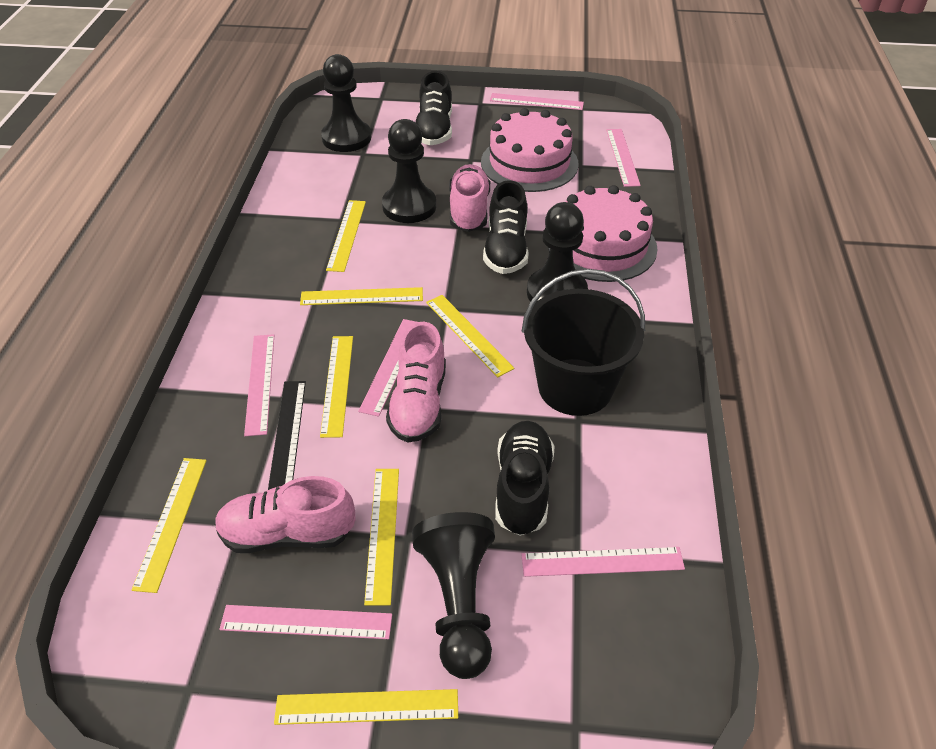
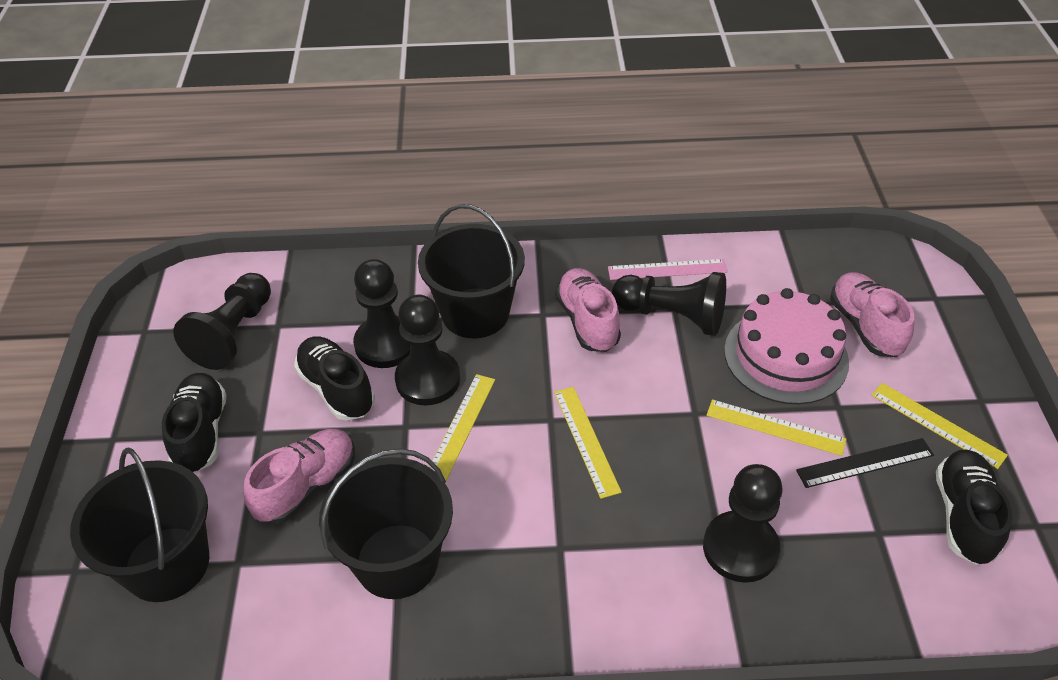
black bucket: 1 -> 3
black pawn: 4 -> 5
pink cake: 2 -> 1
pink ruler: 6 -> 1
yellow ruler: 7 -> 4

